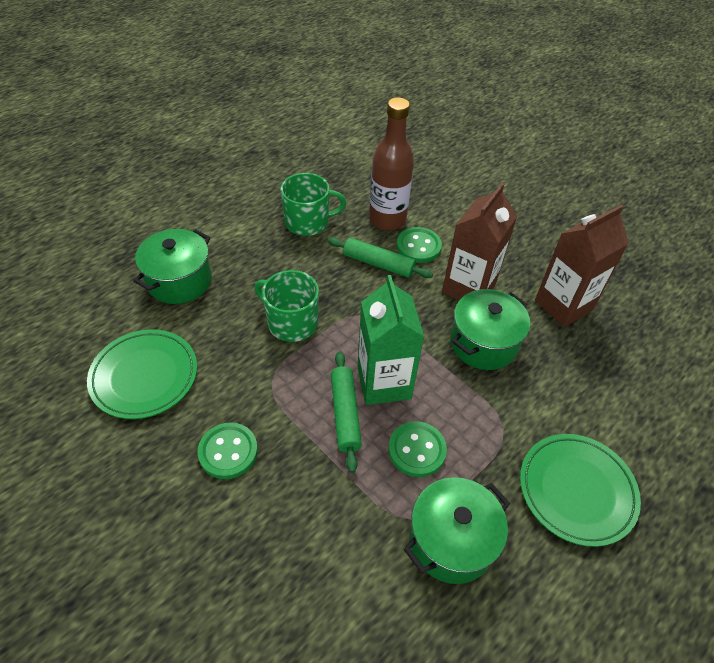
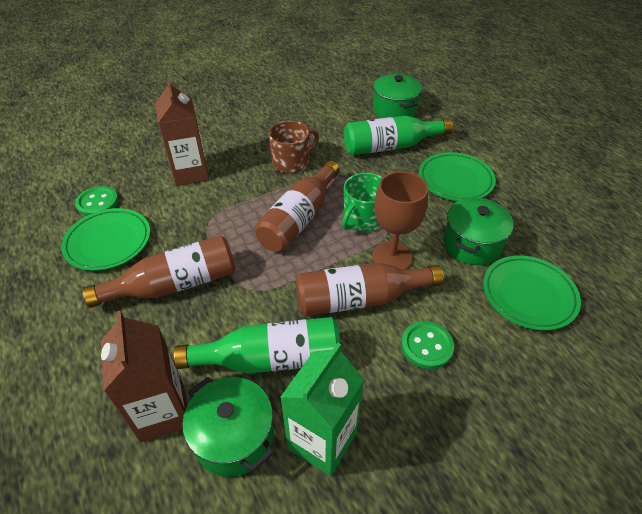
brown bottle: 1 -> 3
brown goblet: 0 -> 1
brown mug: 0 -> 1
green bottle: 0 -> 2
green button: 3 -> 2
green mug: 2 -> 1
green plate: 2 -> 3
green rolling pin: 2 -> 0

